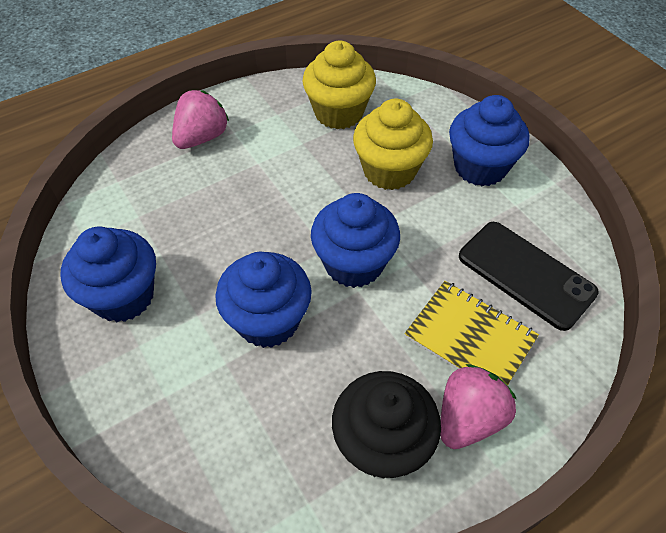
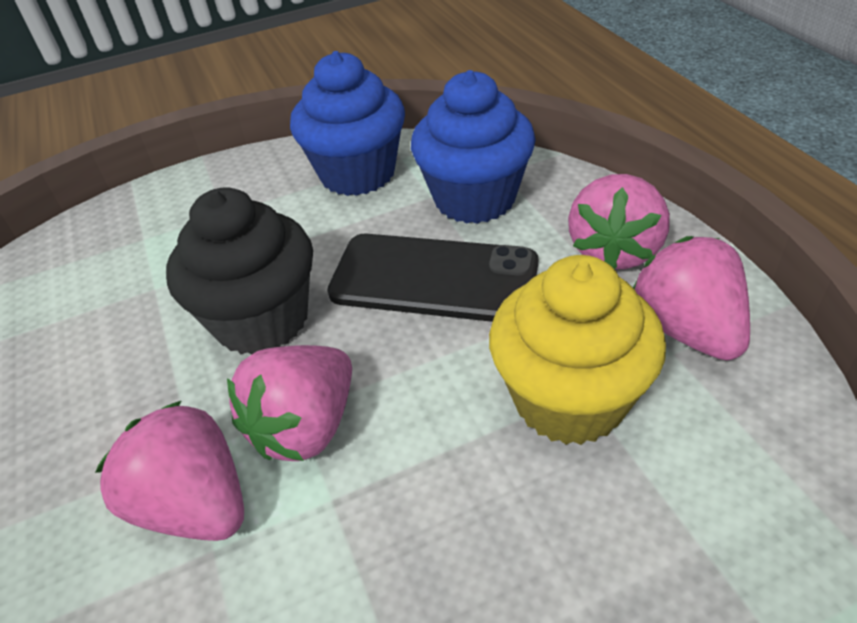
blue cupcake: 4 -> 2
pink strawberry: 2 -> 4
yellow cupcake: 2 -> 1
yellow notebook: 1 -> 0

